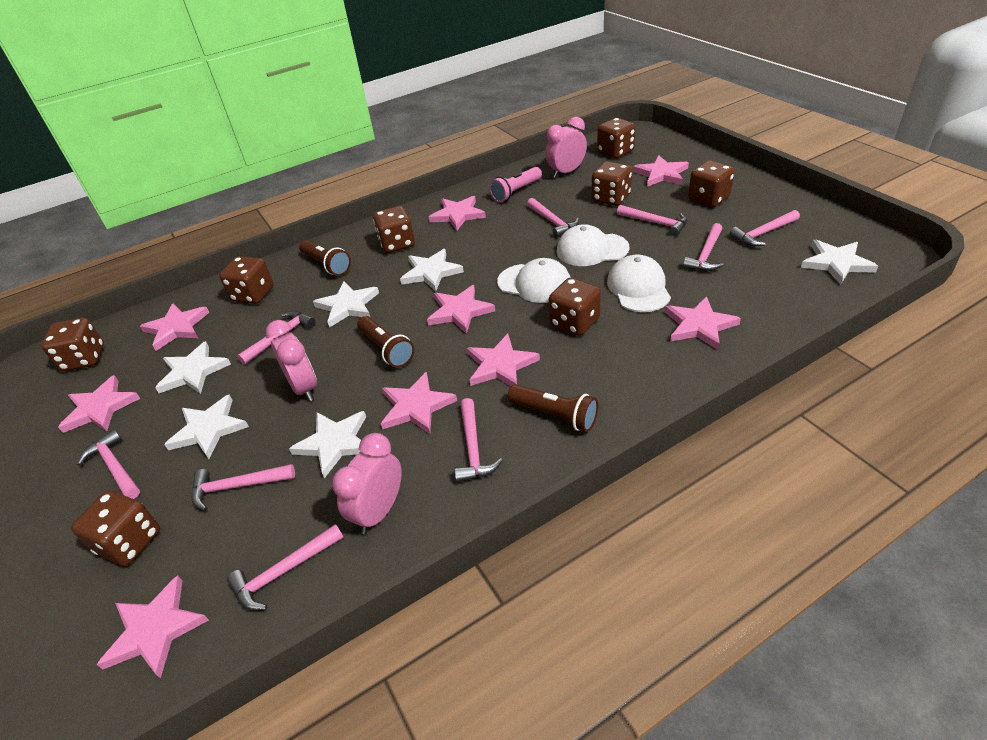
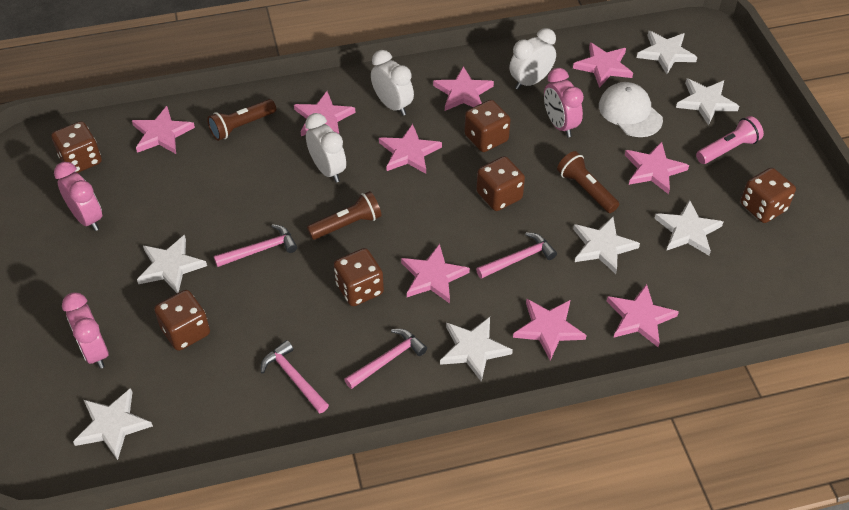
brown dice: 8 -> 6
pink hammer: 9 -> 4
white cap: 3 -> 1
white clock: 0 -> 3
white star: 6 -> 7

